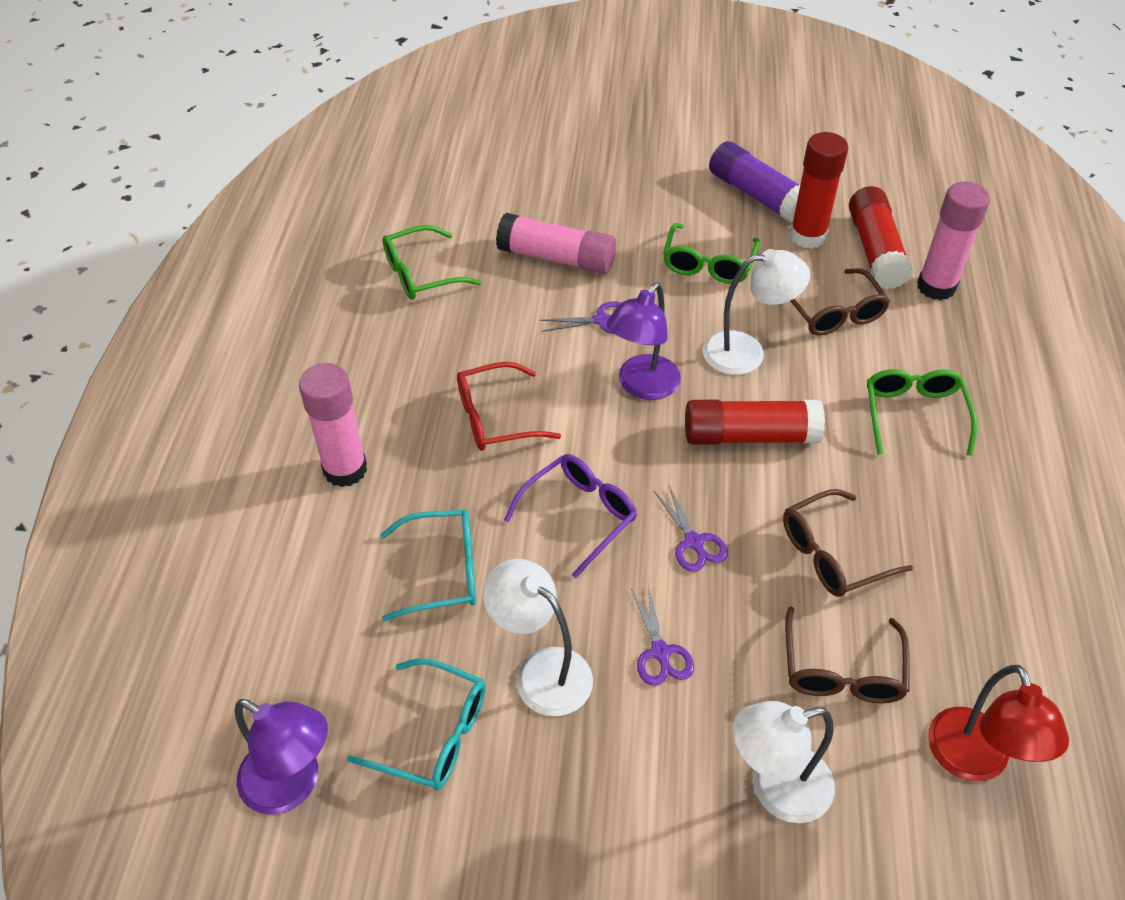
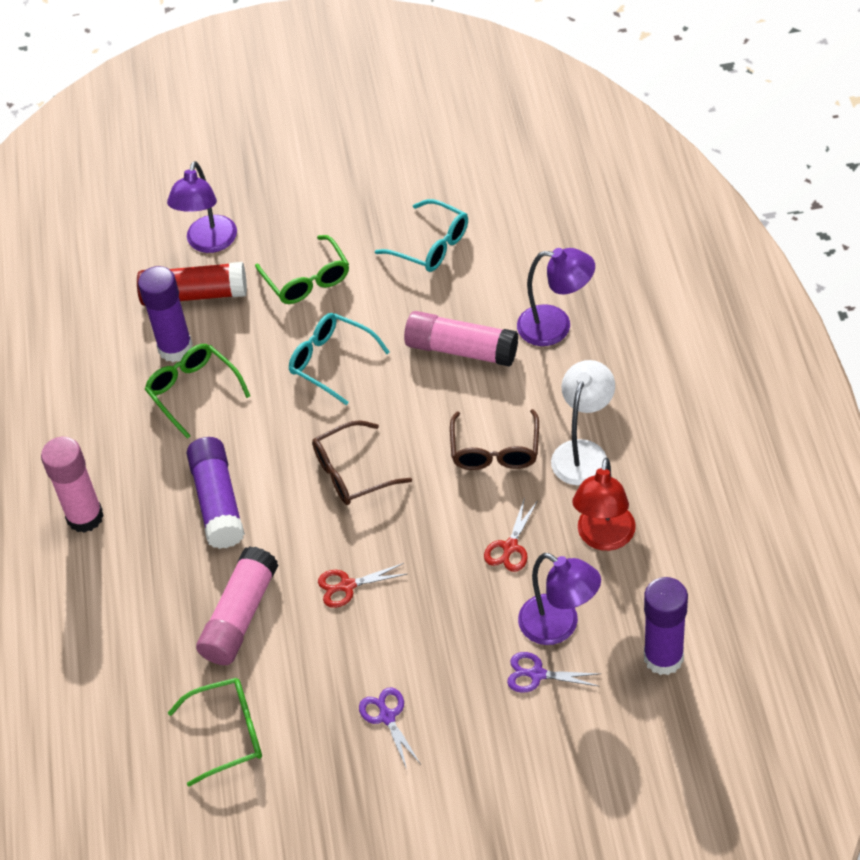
brown glasses: 3 -> 2
purple glasses: 1 -> 0
purple glue stick: 1 -> 3
purple lamp: 2 -> 3
purple scissors: 3 -> 2
red glasses: 1 -> 0
red glue stick: 3 -> 1
red scissors: 0 -> 2
white lamp: 3 -> 1

